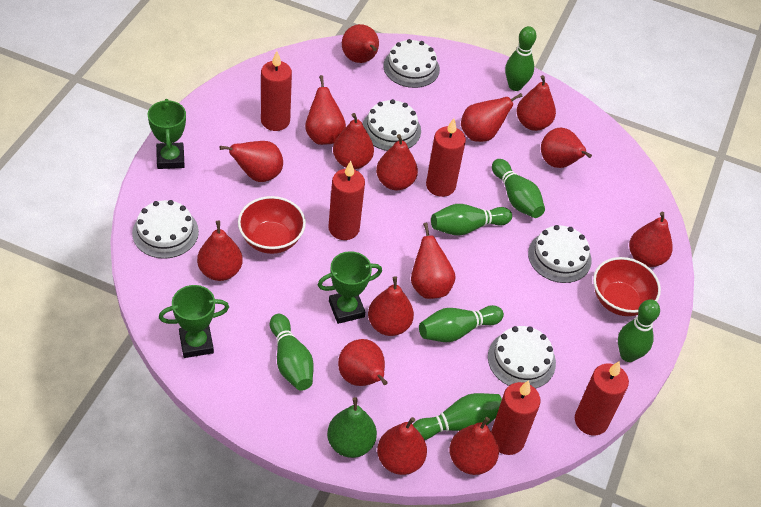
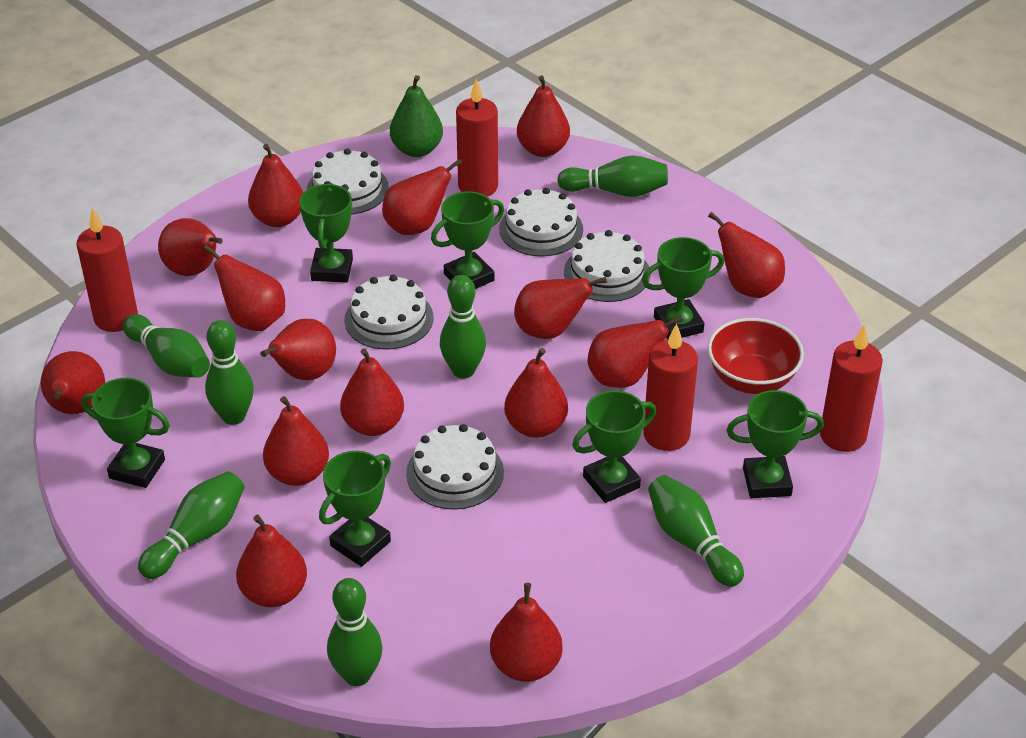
green trophy: 3 -> 7
red bowl: 2 -> 1
red candle: 5 -> 4

